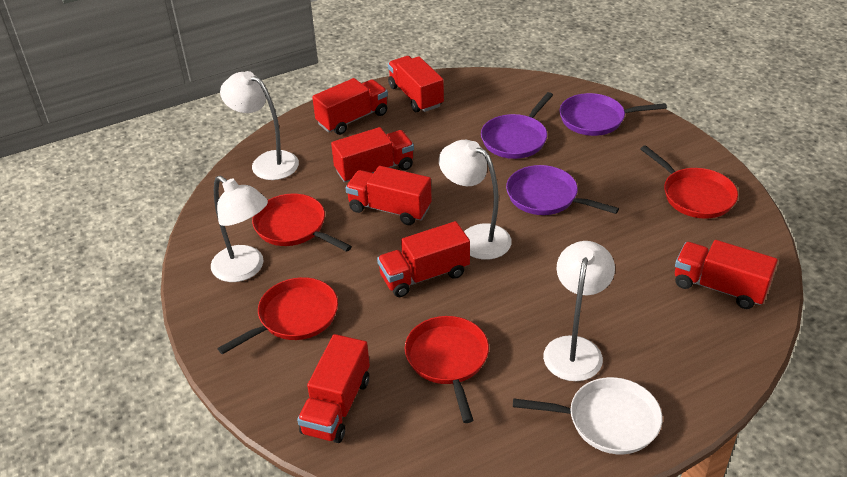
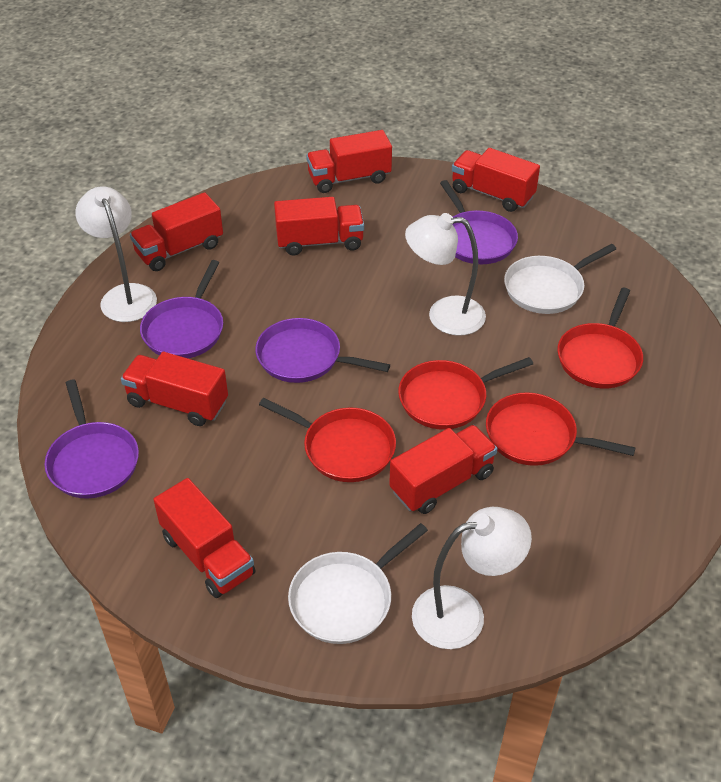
purple pan: 3 -> 4
white lamp: 4 -> 3
white pan: 1 -> 2

